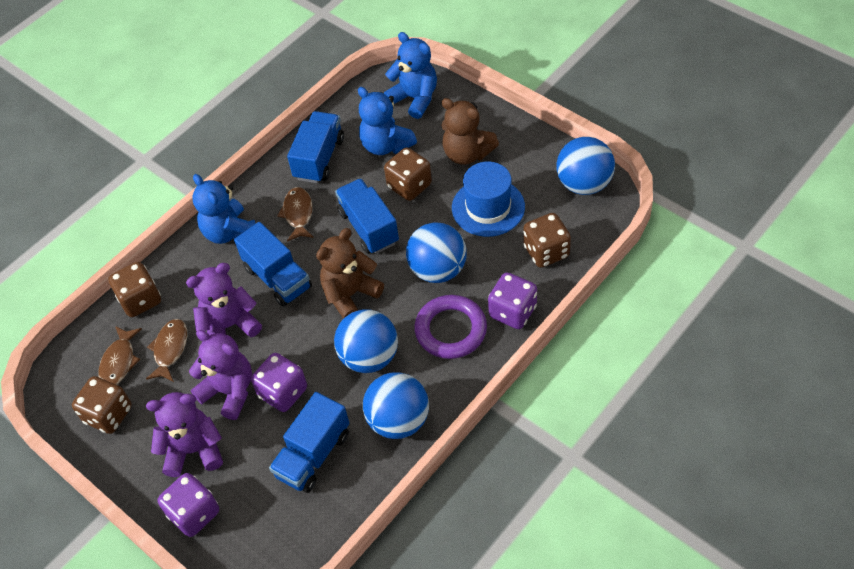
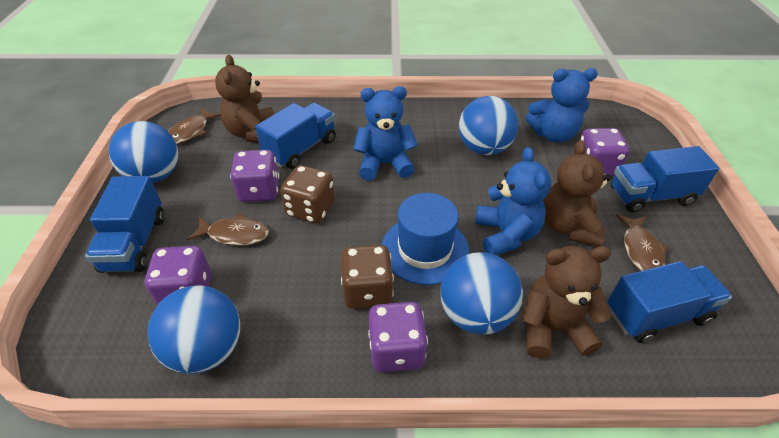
brown dice: 4 -> 2
brown teddy bear: 2 -> 3
purple dice: 3 -> 4
purple ring: 1 -> 0
purple teddy bear: 3 -> 0

